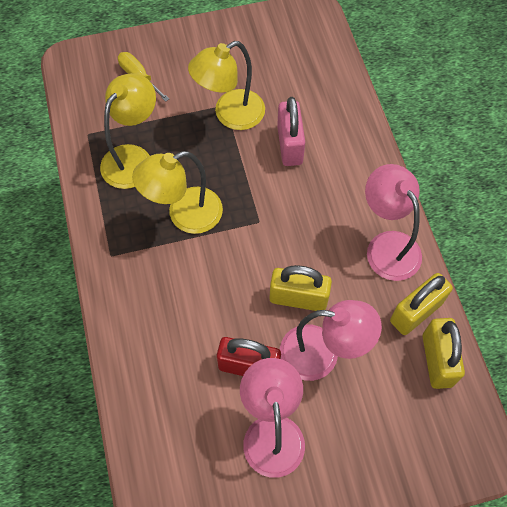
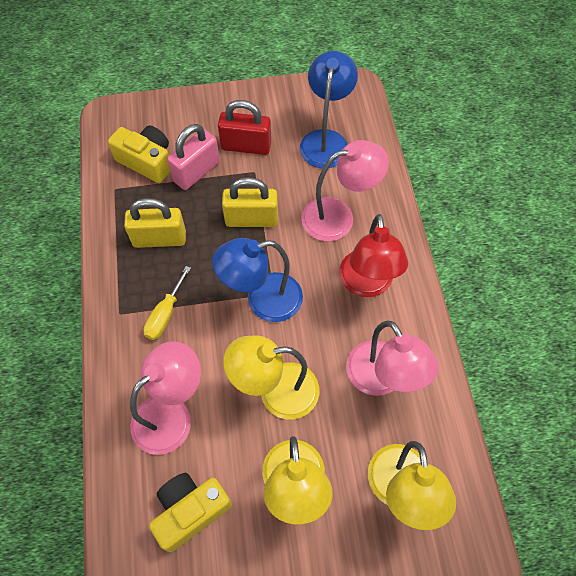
blue lamp: 0 -> 2
red lamp: 0 -> 1
yellow camera: 0 -> 2
yellow padlock: 3 -> 2

